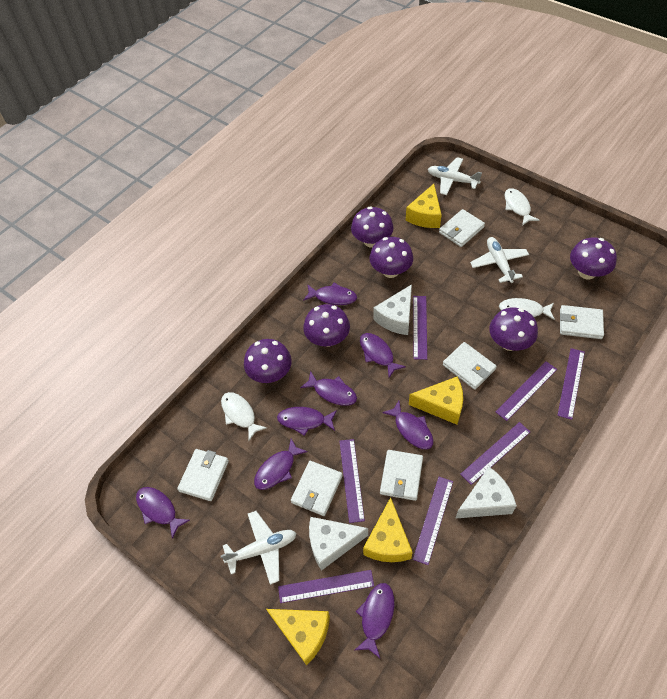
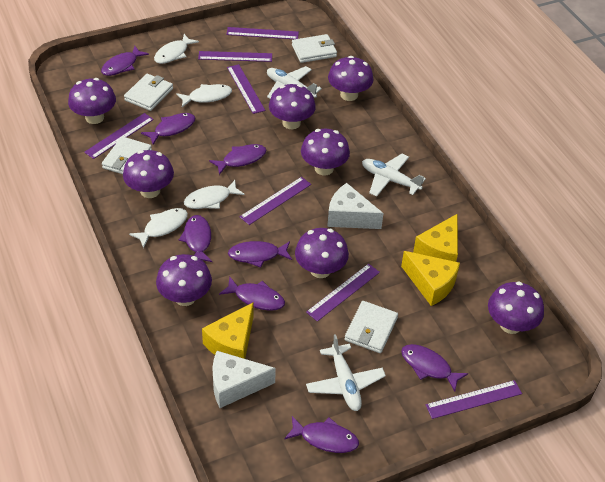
purple mushroom: 6 -> 8
white cheese: 3 -> 2
white fish: 3 -> 4
white wallet: 6 -> 4
yellow cheese: 4 -> 3

